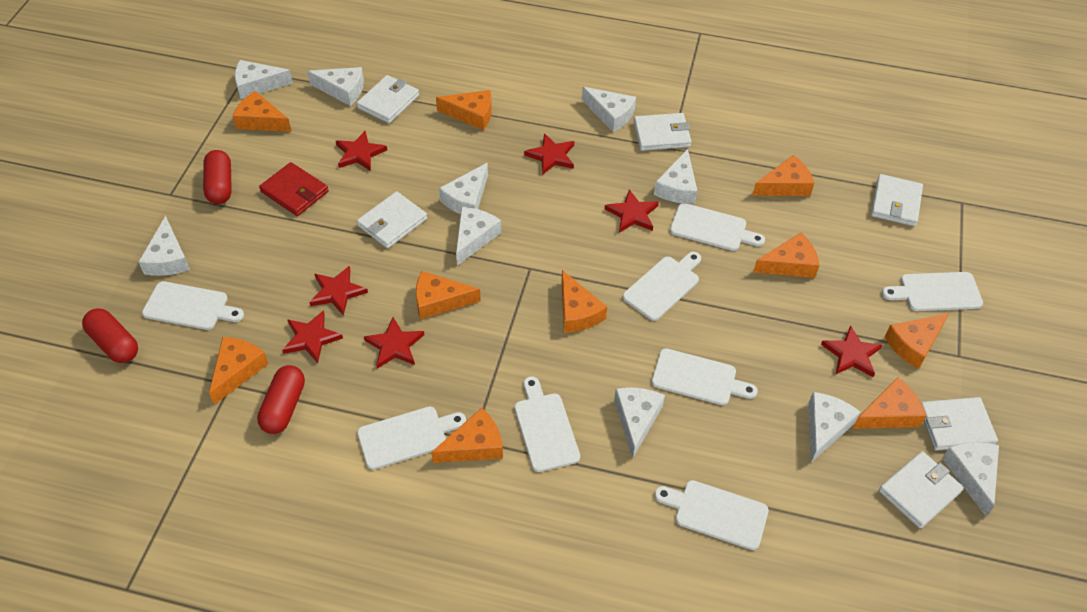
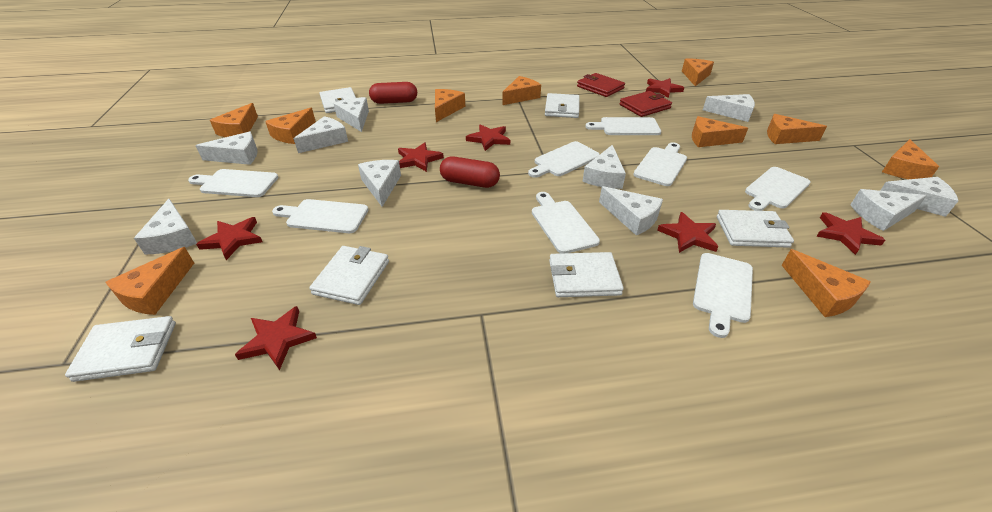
red capsule: 3 -> 2
red wallet: 1 -> 2

